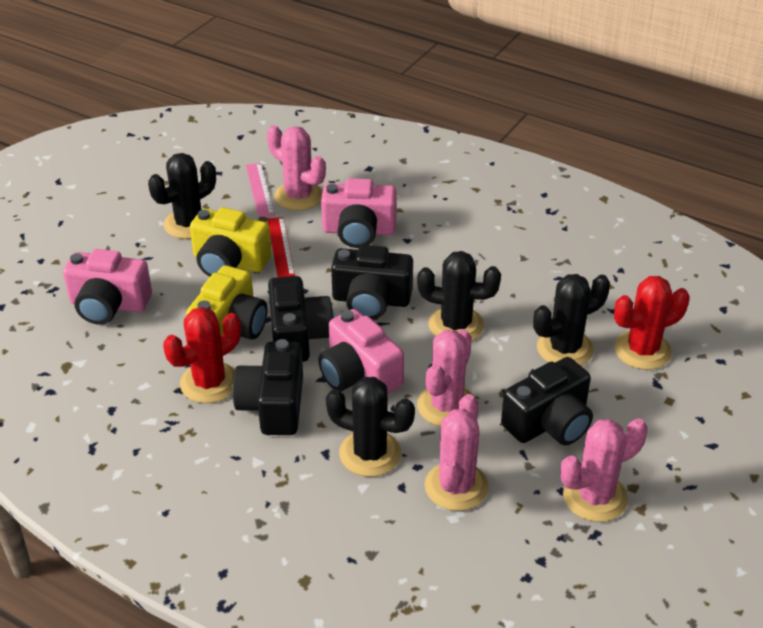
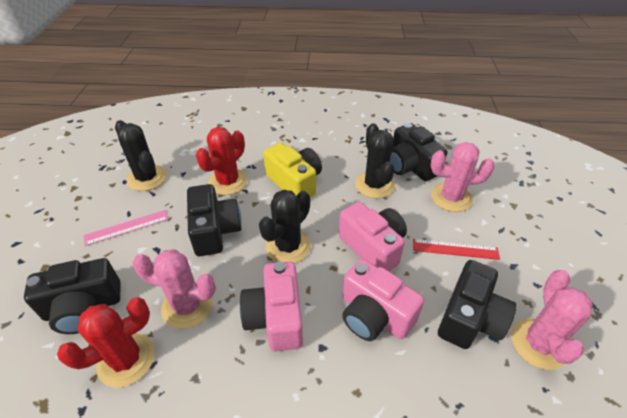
black cactus: 4 -> 3
pink cactus: 4 -> 3
yellow camera: 2 -> 1

